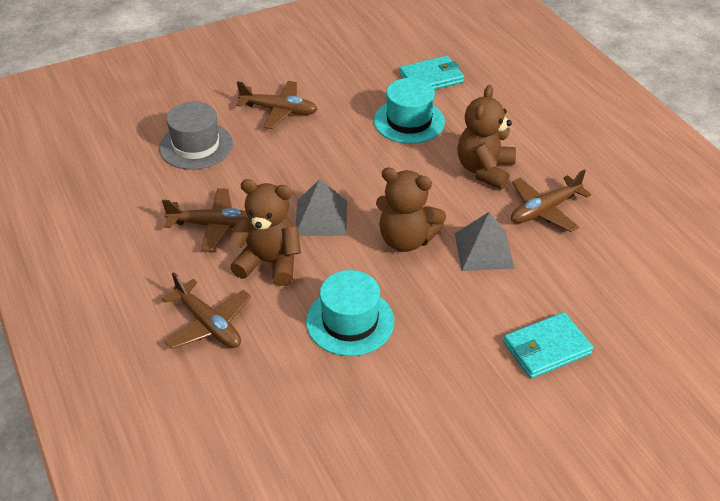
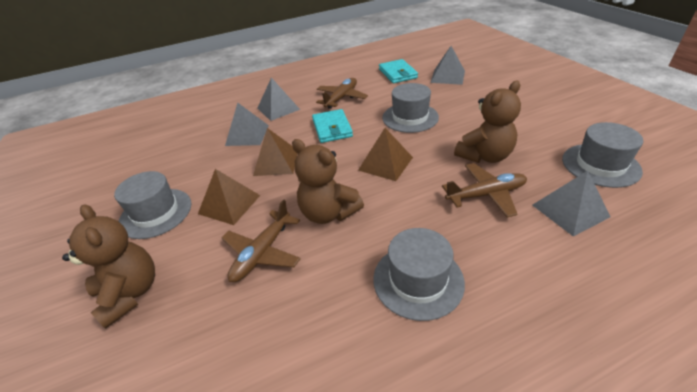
brown plane: 4 -> 3
brown pyramid: 0 -> 3
grey hat: 1 -> 4
grey pyramid: 2 -> 4
turquoise hat: 2 -> 0

